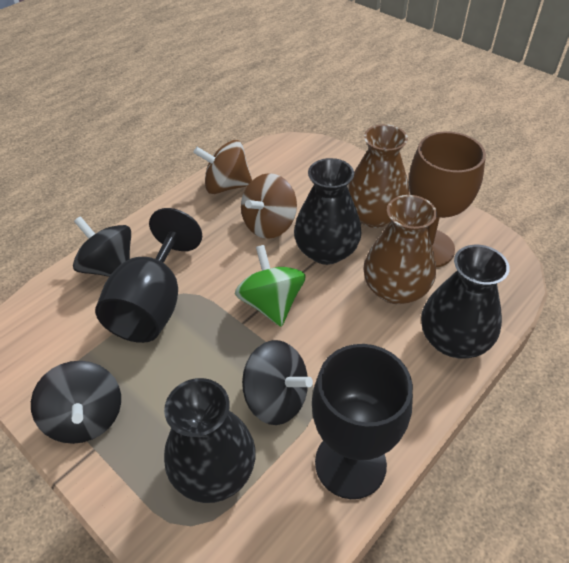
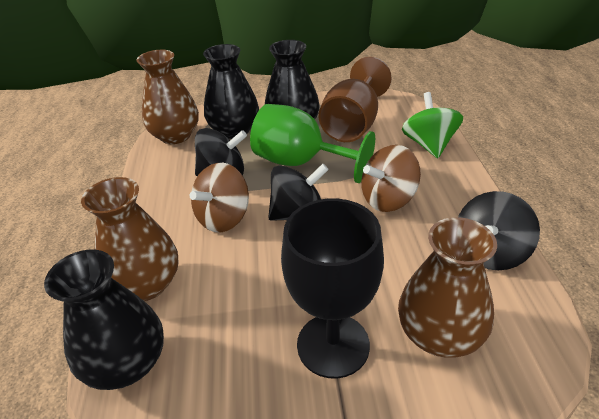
black goblet: 2 -> 1
brown vase: 2 -> 3
green goblet: 0 -> 1

